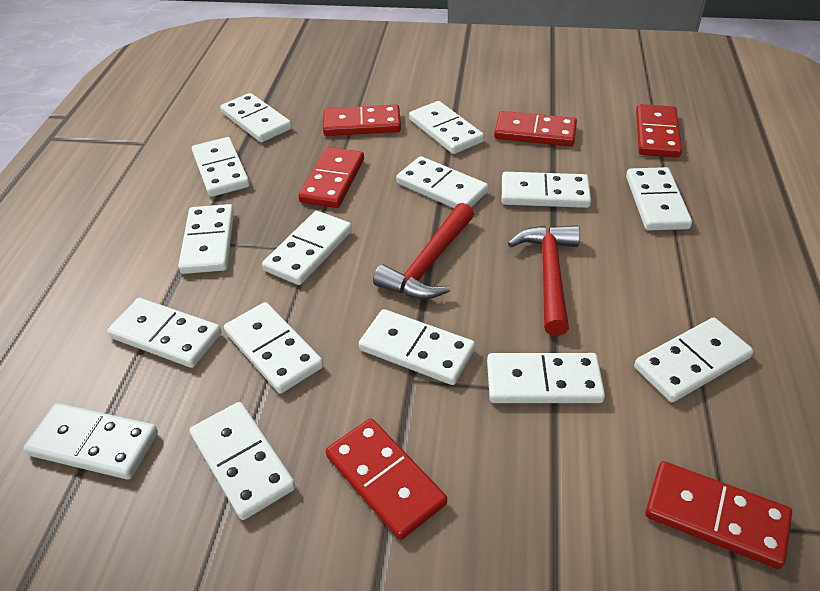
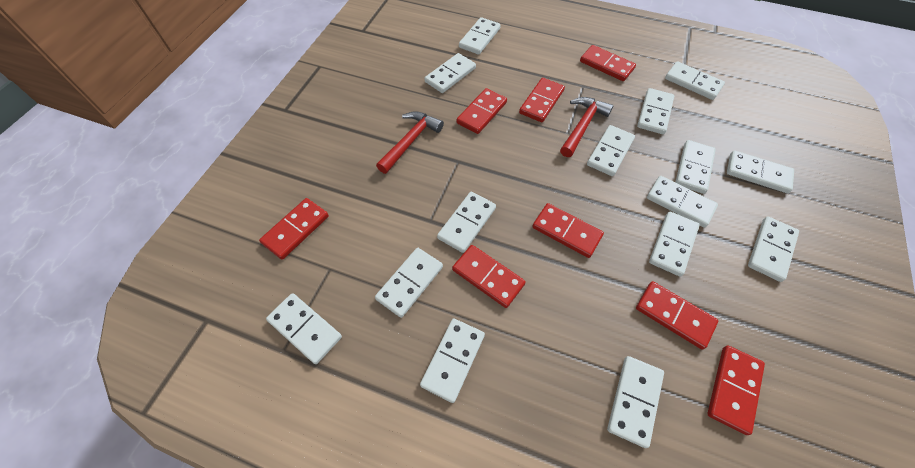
red domino: 6 -> 8

